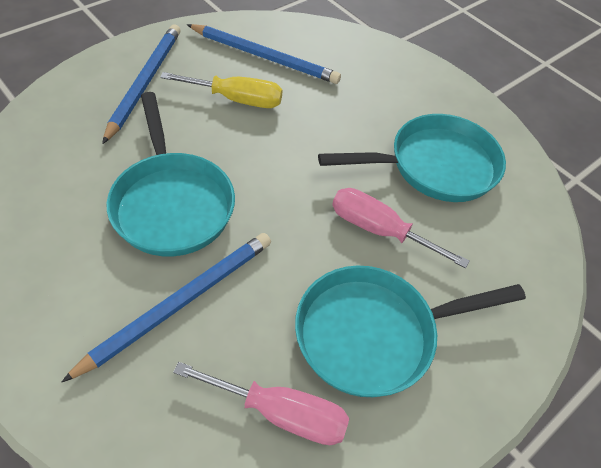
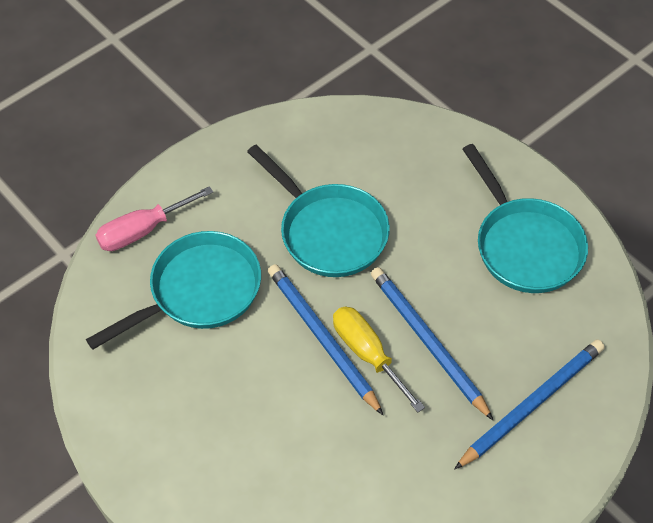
pink screwdriver: 2 -> 1

